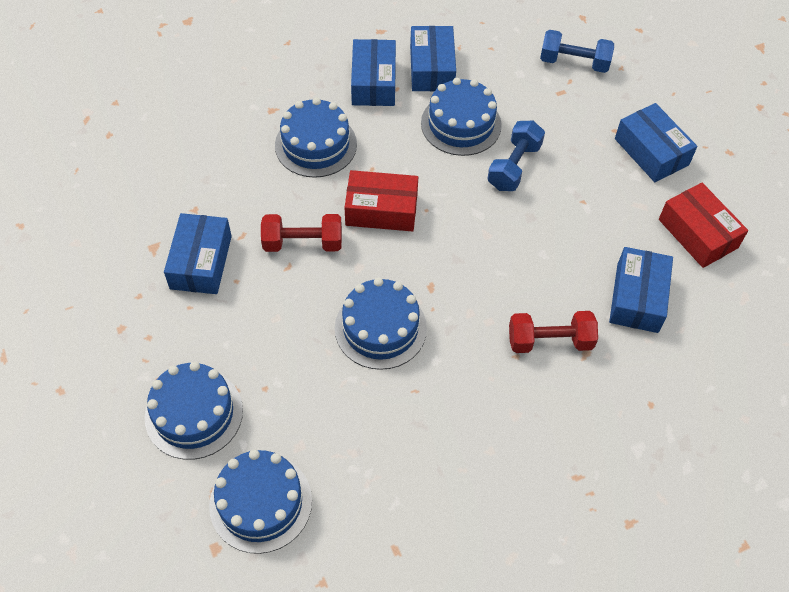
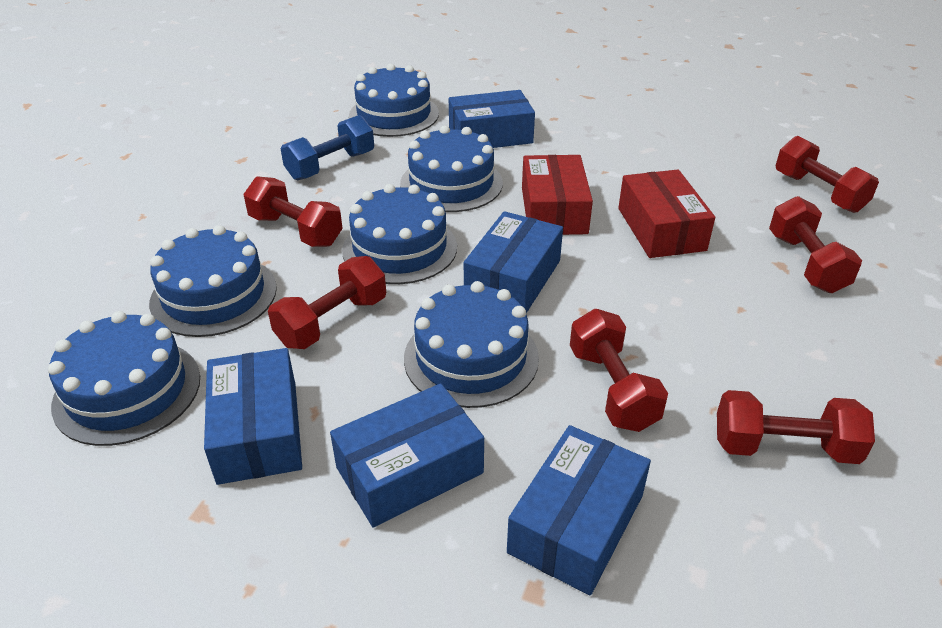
blue cake: 5 -> 6
blue dumbbell: 2 -> 1
red dumbbell: 2 -> 6

